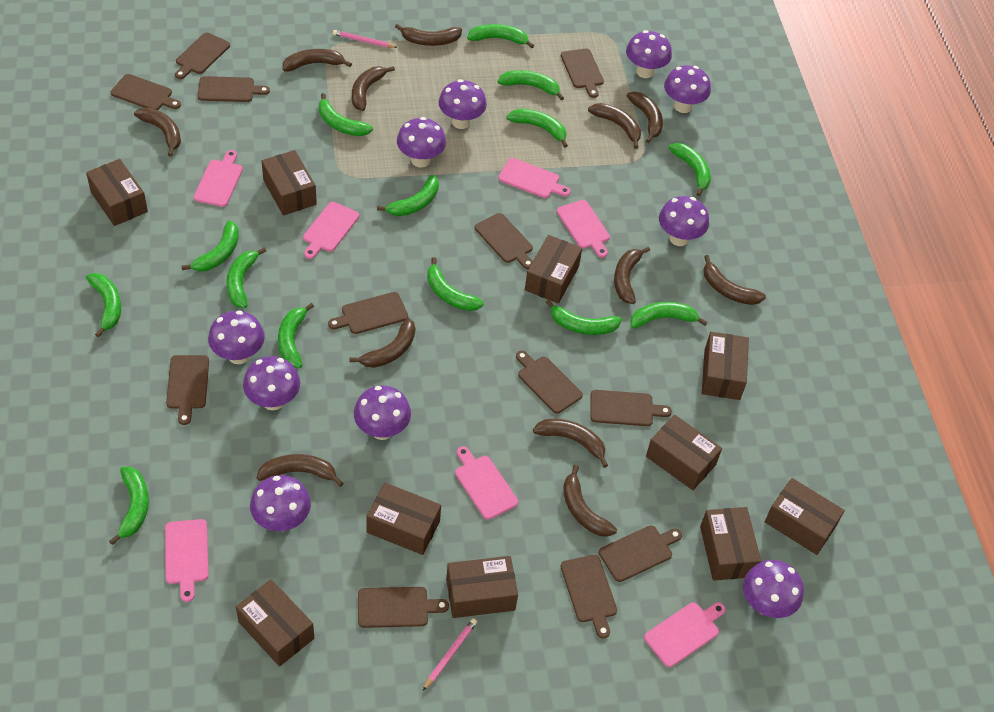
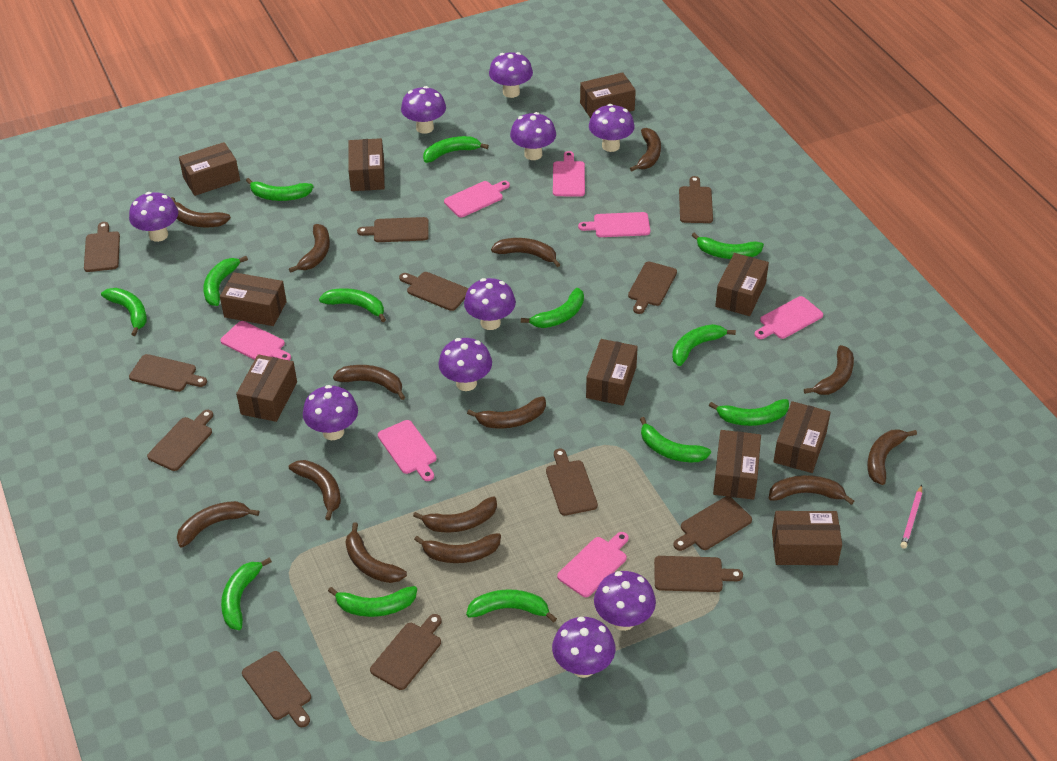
brown banana: 12 -> 14
green banana: 14 -> 13
pink pencil: 2 -> 1

